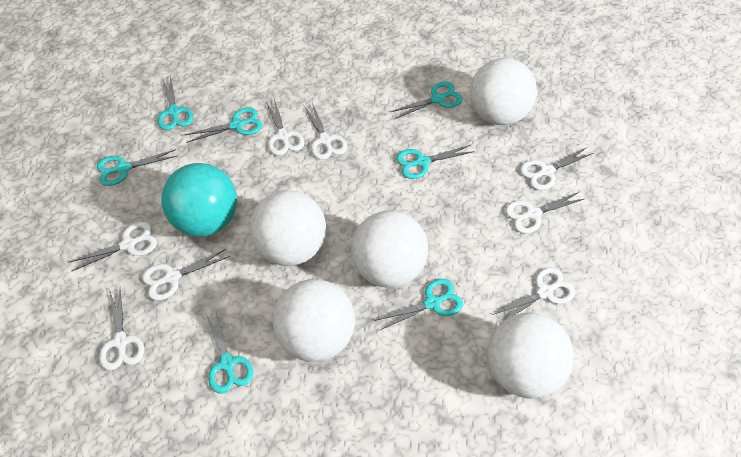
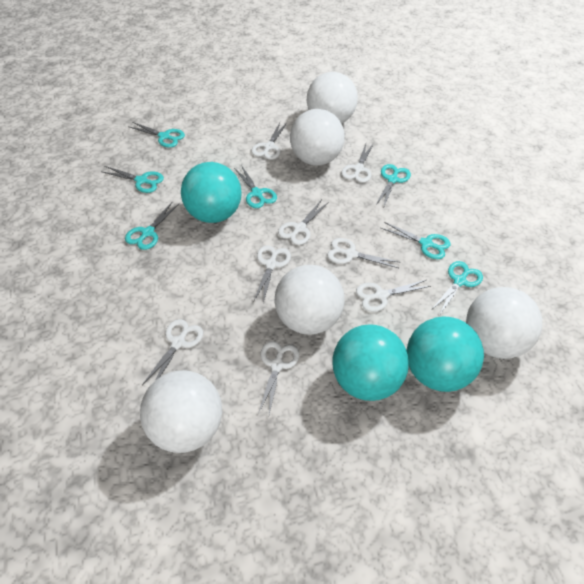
turquoise ball: 1 -> 3

